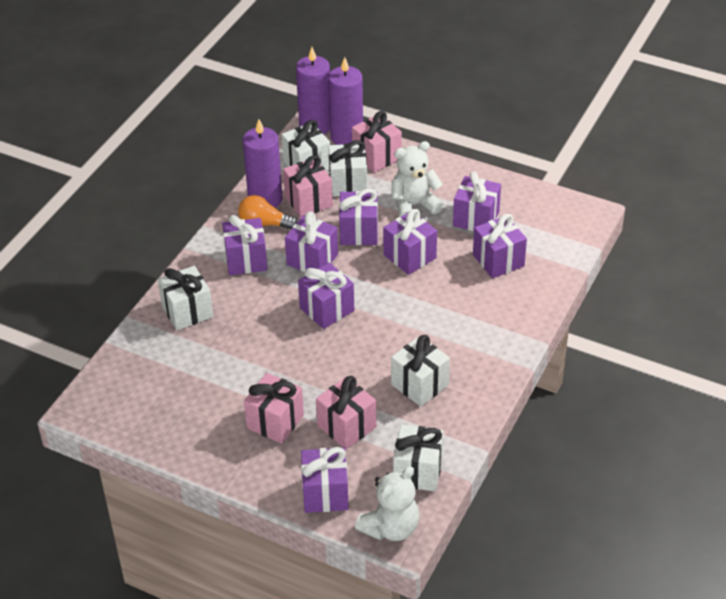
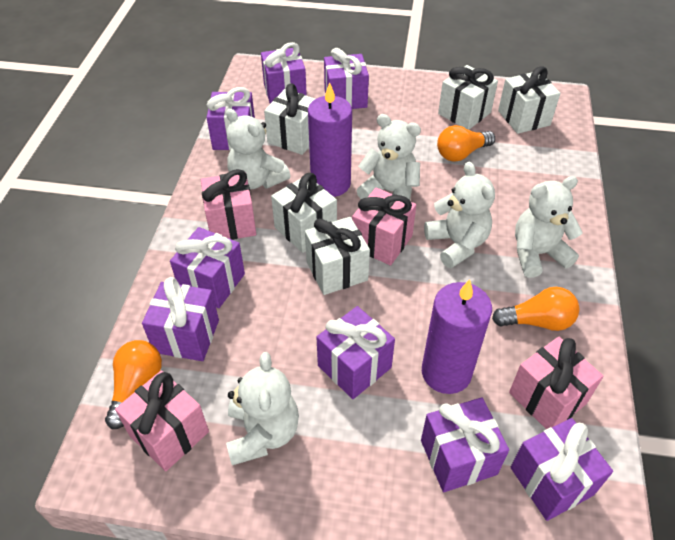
orange light bulb: 1 -> 3
purple candle: 3 -> 2
white teddy bear: 2 -> 5

